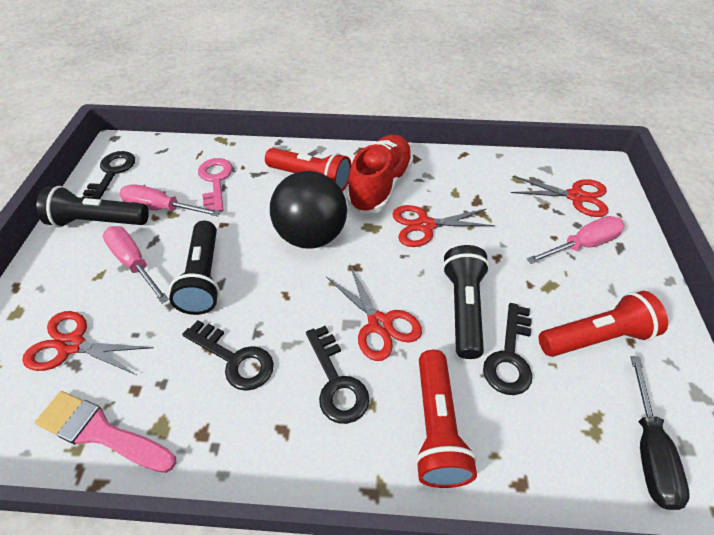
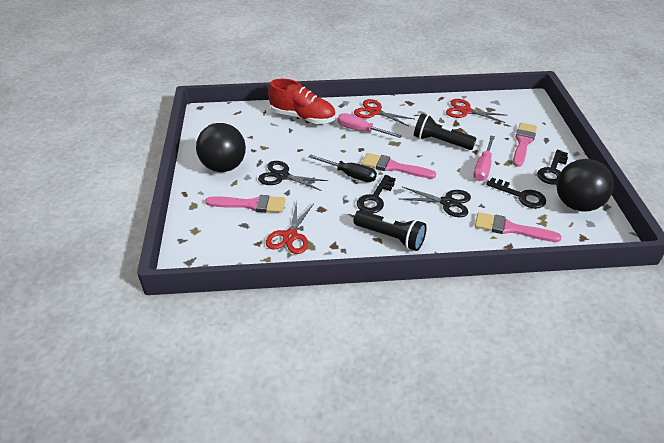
black ball: 1 -> 2
black flashlight: 3 -> 2
black key: 4 -> 3
black scissors: 0 -> 2
pink brush: 1 -> 4
pink key: 1 -> 0
pink screwdriver: 3 -> 2
red flashlight: 3 -> 0
red scissors: 4 -> 3

